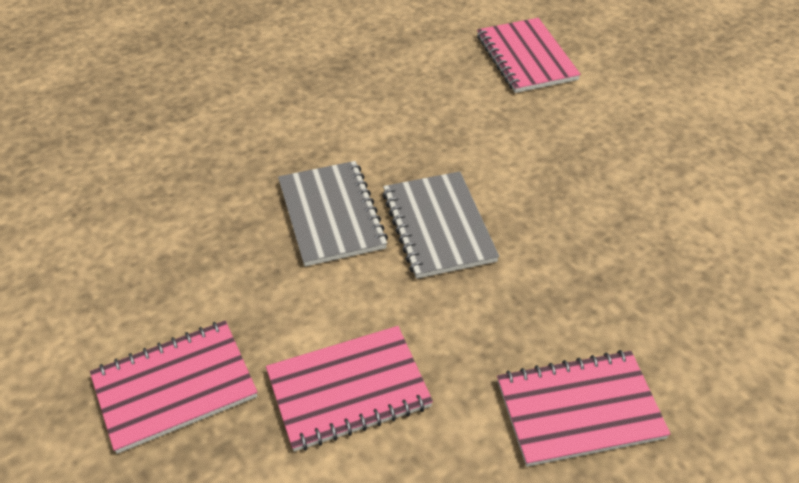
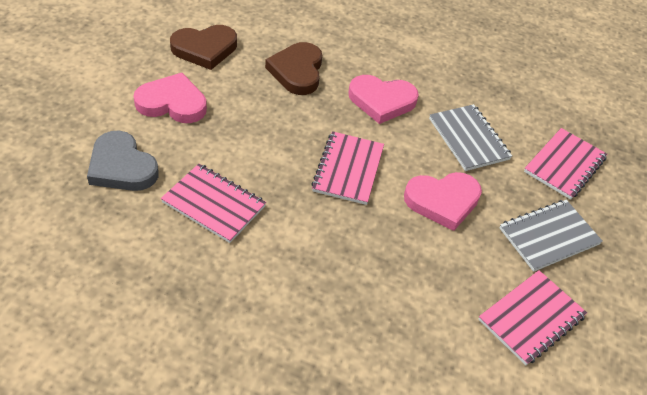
brown heart: 0 -> 2
grey heart: 0 -> 1
pink heart: 0 -> 3

